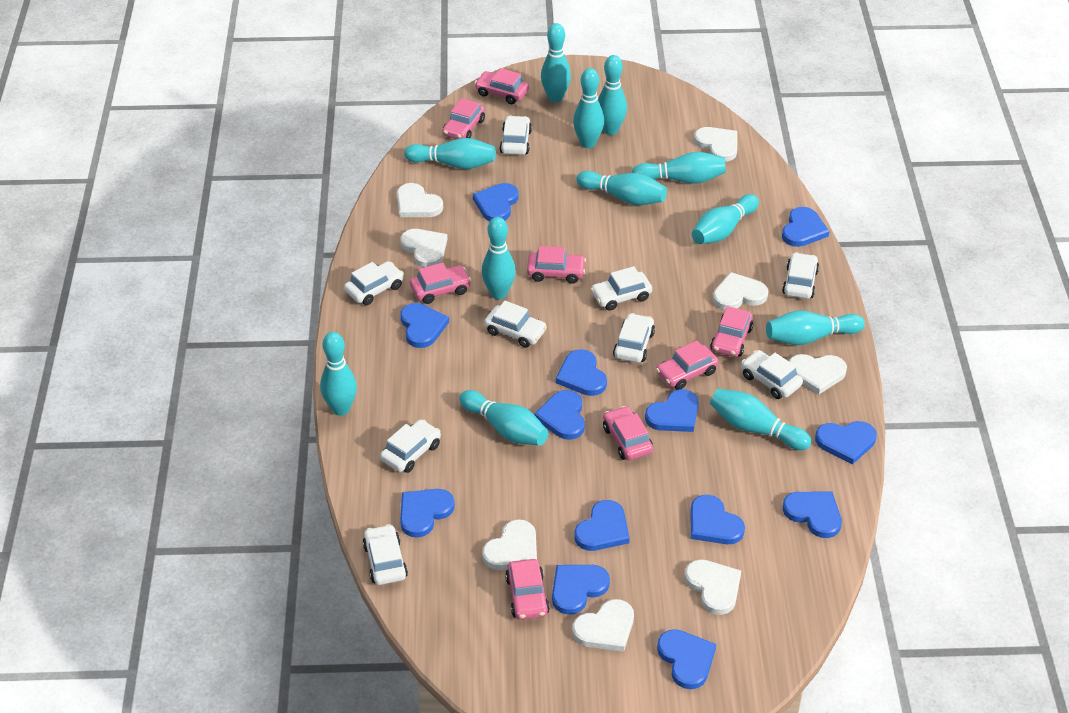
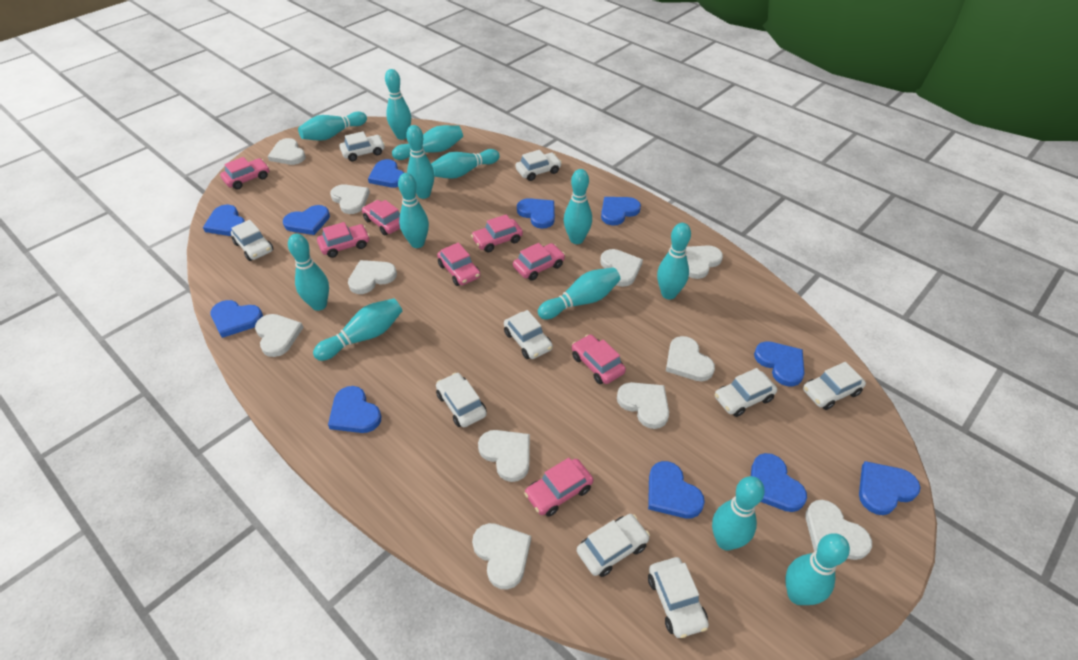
blue heart: 13 -> 11
turquoise bowling pin: 12 -> 13
white heart: 8 -> 11

